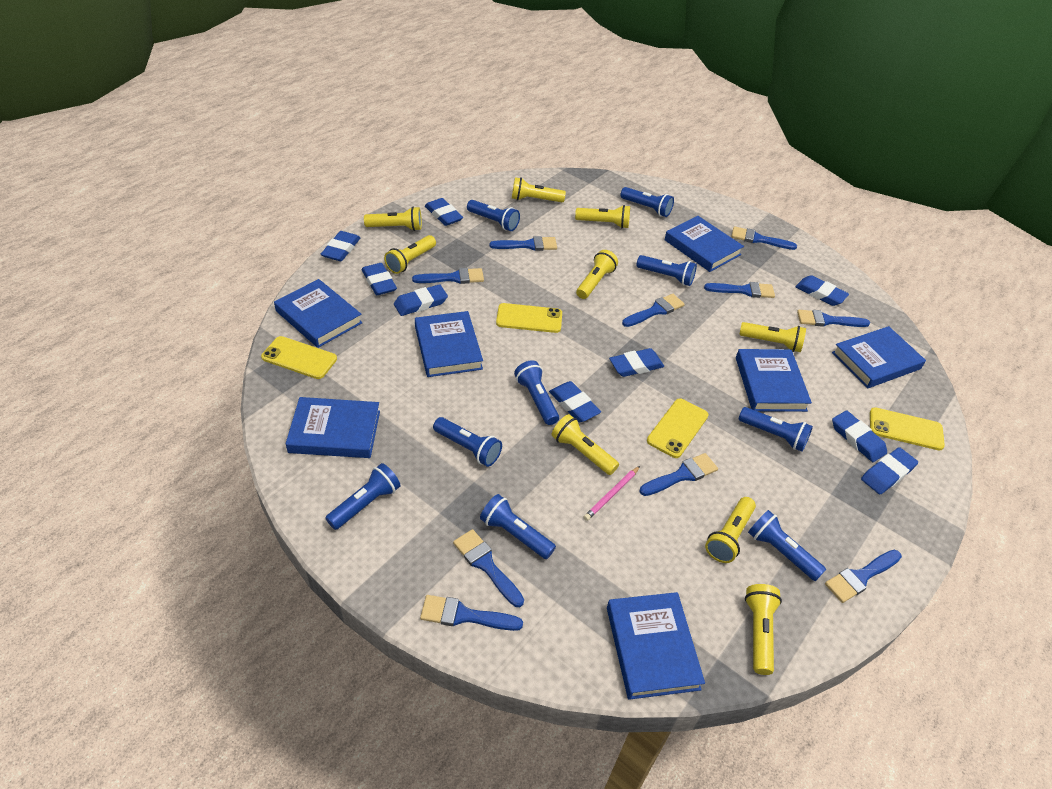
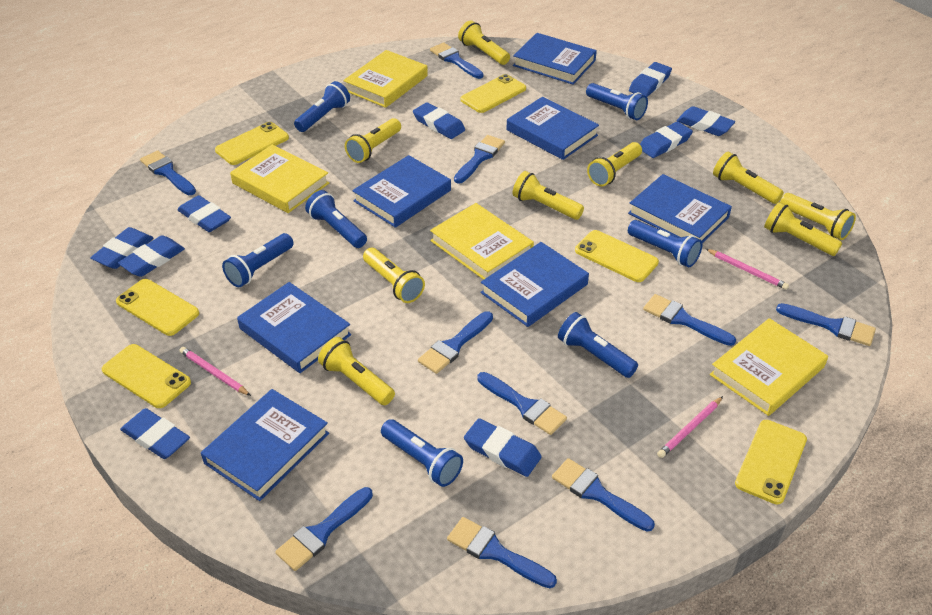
blue flashlight: 9 -> 7
pink pencil: 1 -> 3
yellow book: 0 -> 4
yellow phone: 4 -> 6

